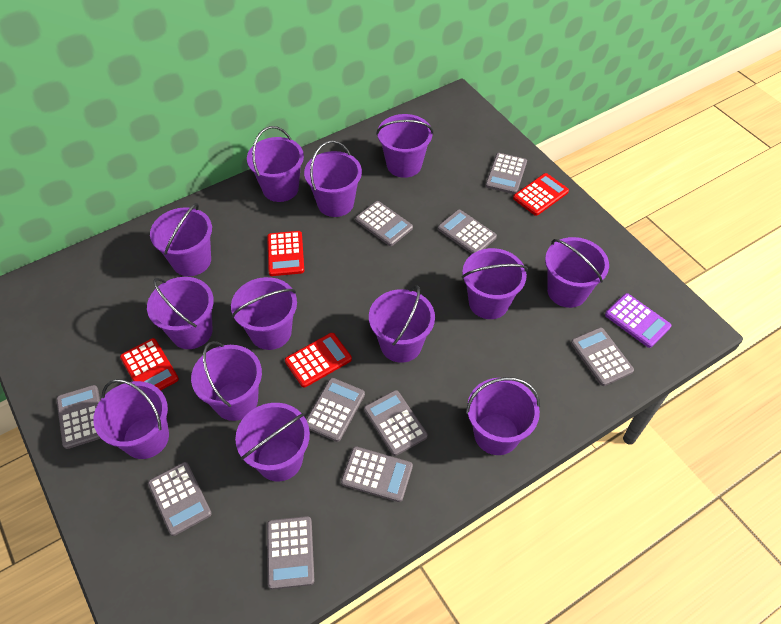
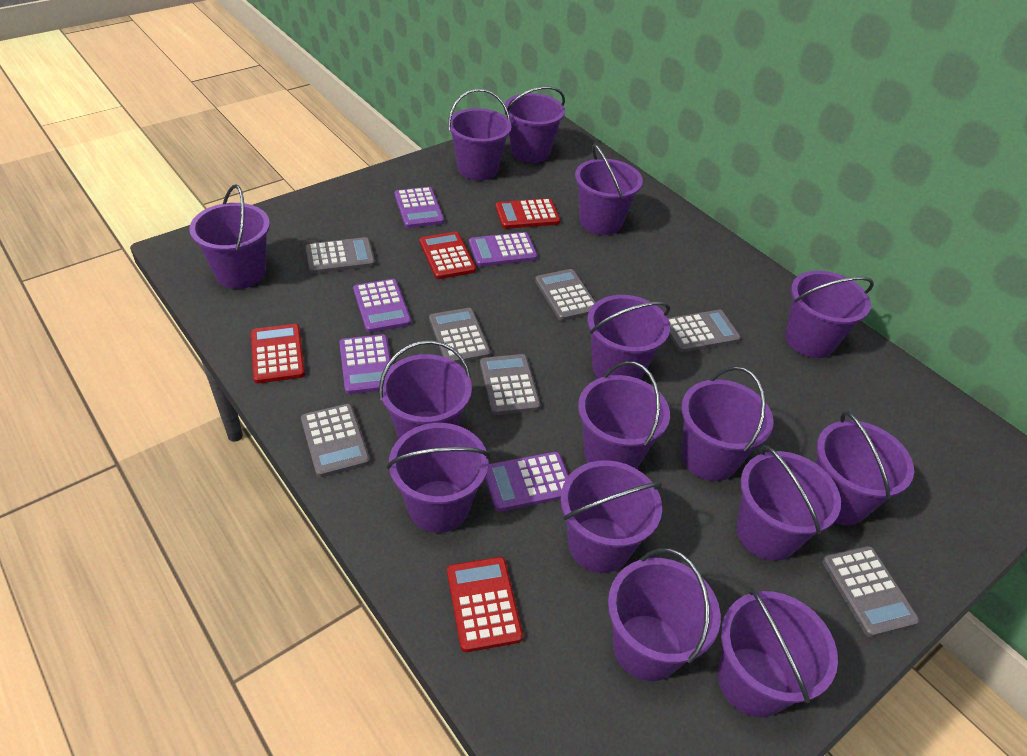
grey calculator: 10 -> 7
purple bucket: 13 -> 15
purple calculator: 1 -> 5

